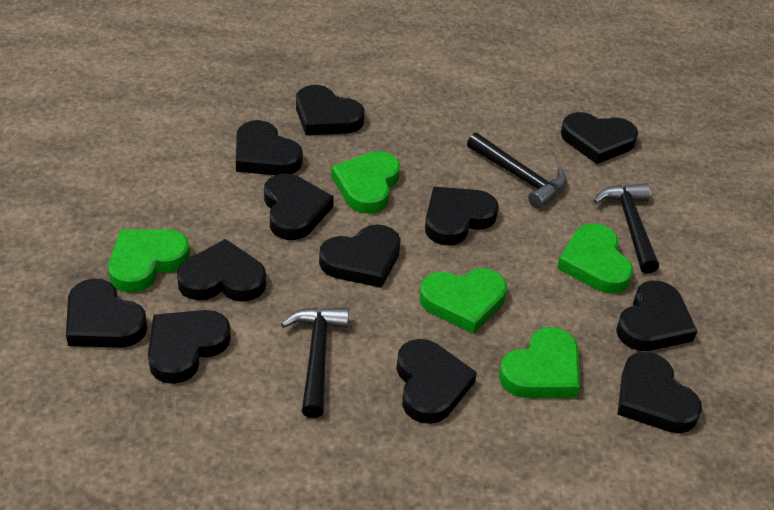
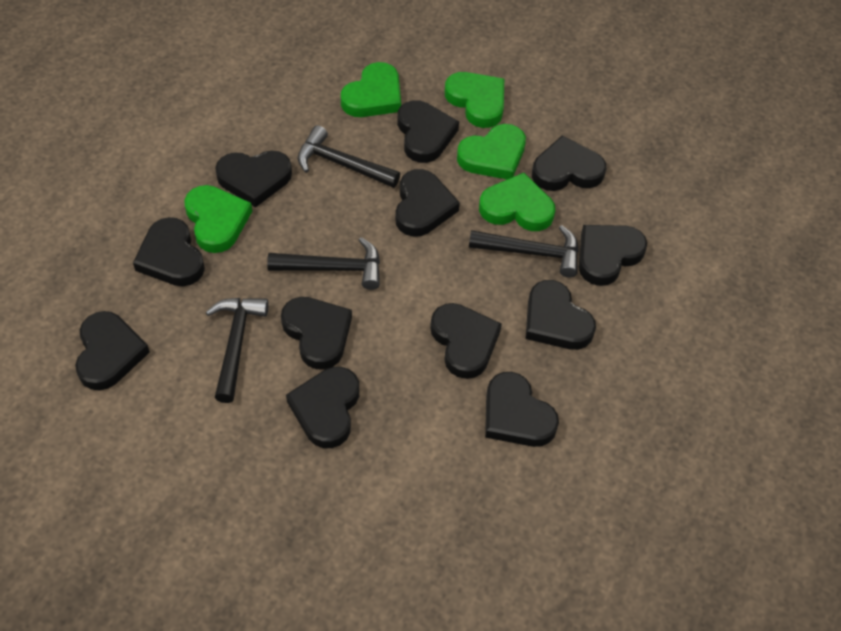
black hammer: 3 -> 4

